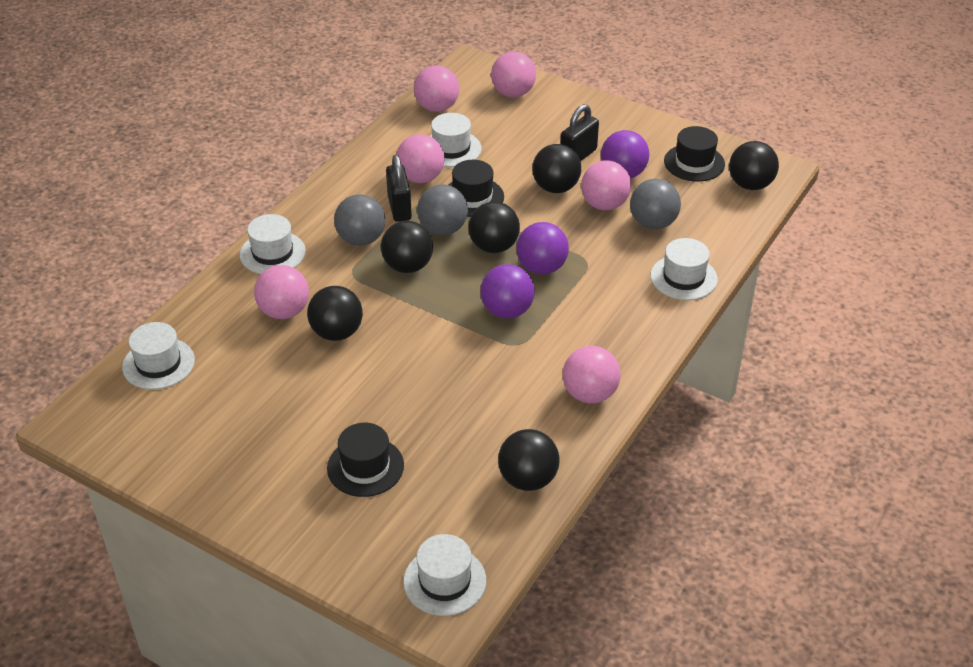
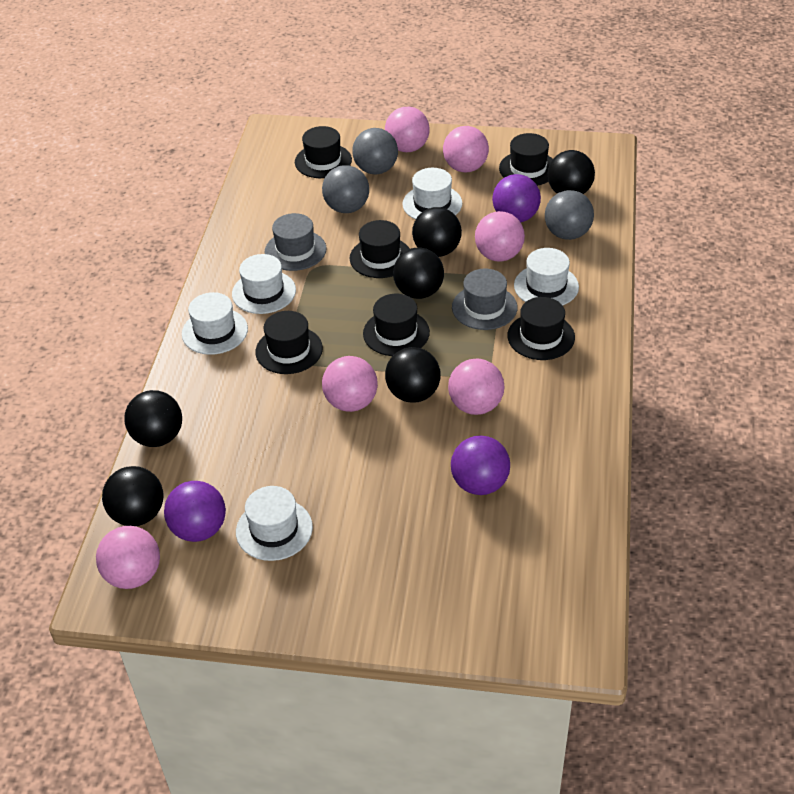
black hat: 3 -> 6
black padlock: 2 -> 0
grey hat: 0 -> 2

